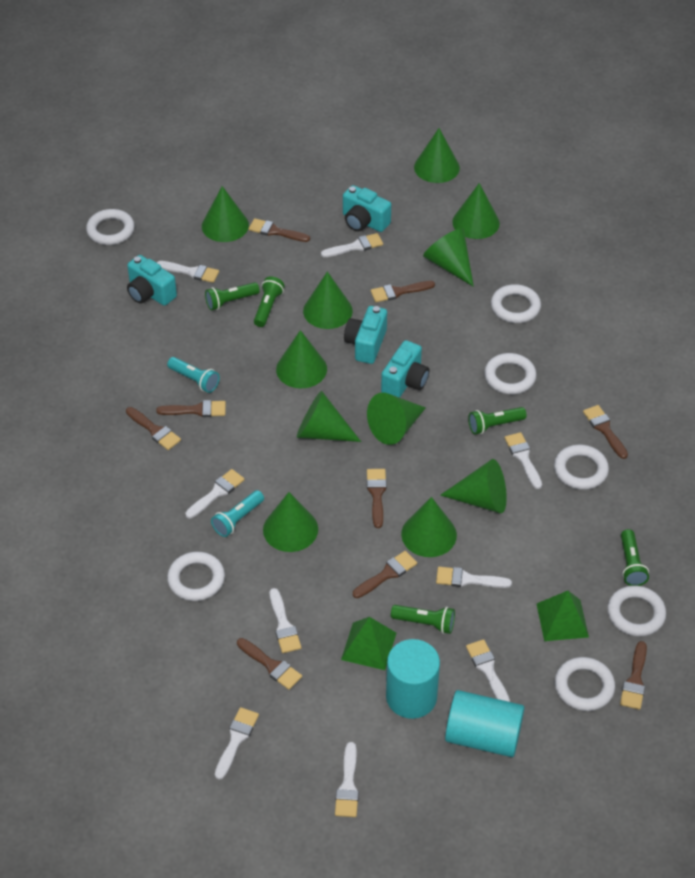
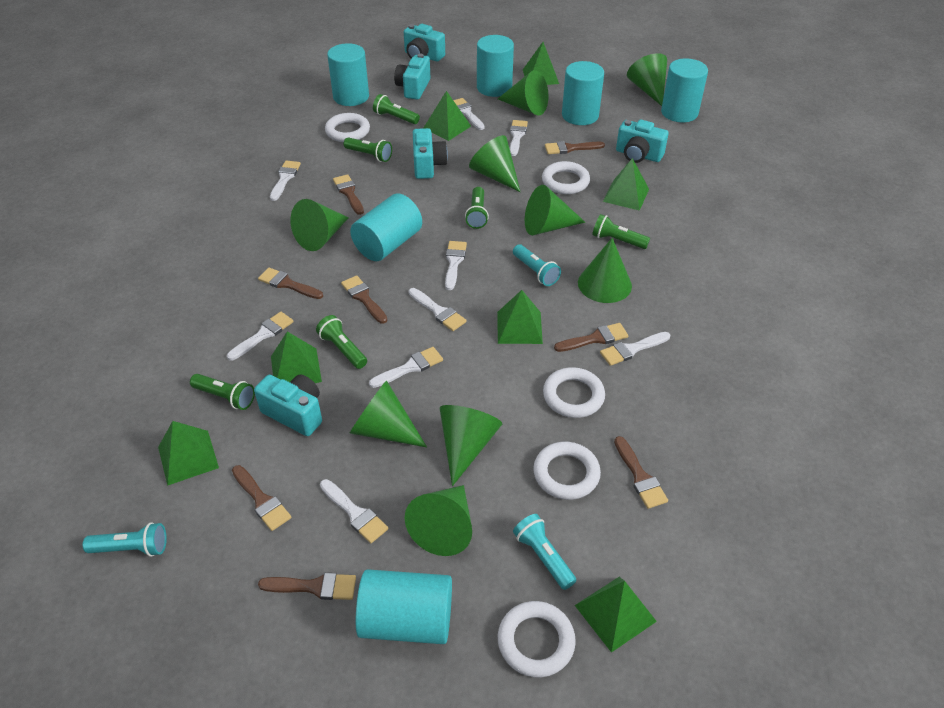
brown brush: 9 -> 8
green cone: 11 -> 9
green flashlight: 5 -> 6
green pyramid: 2 -> 7
turquoise camera: 4 -> 5
turquoise cylinder: 2 -> 6
turquoise flashlight: 2 -> 3
white ring: 7 -> 5

